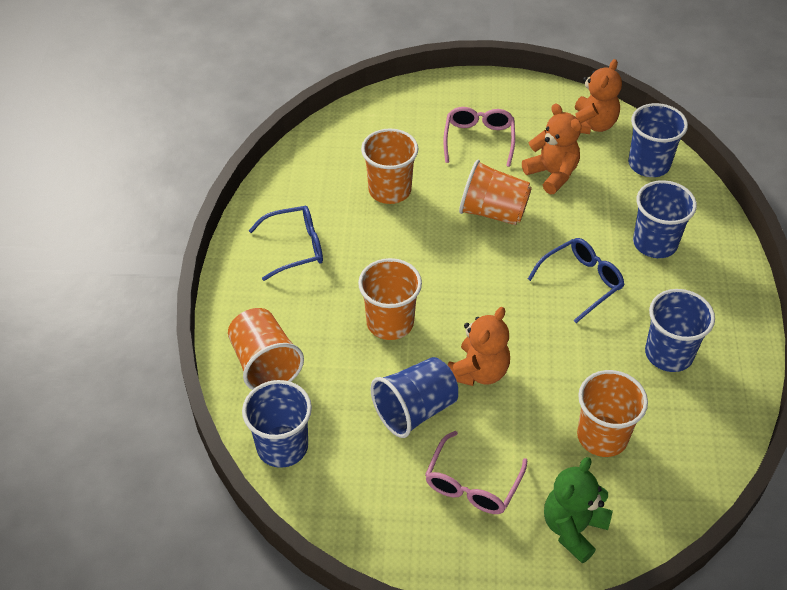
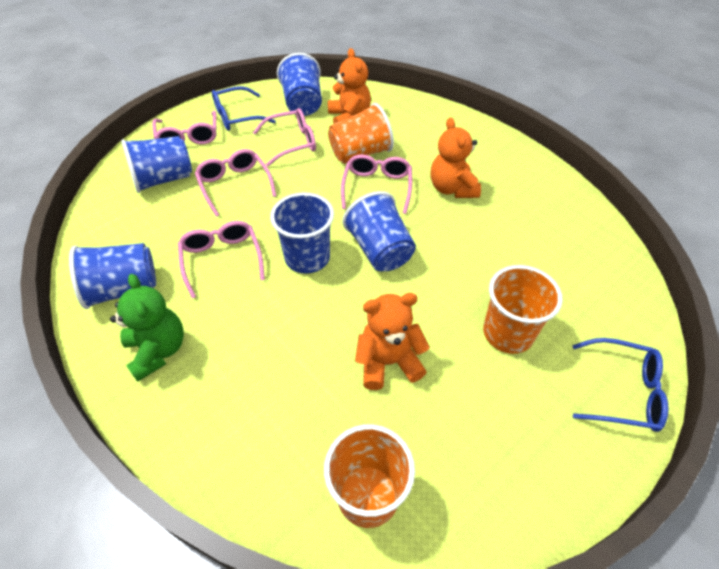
orange cup: 5 -> 3
pink glasses: 2 -> 5

